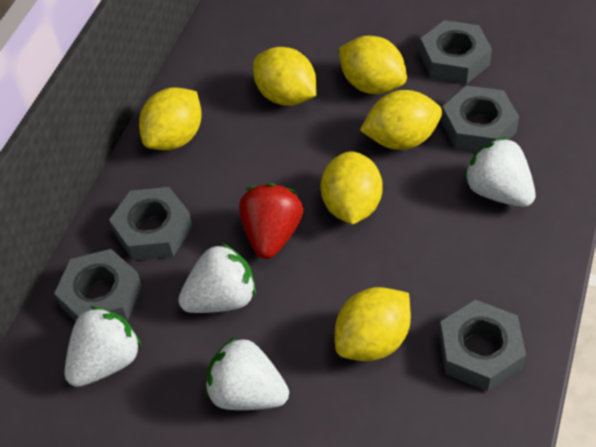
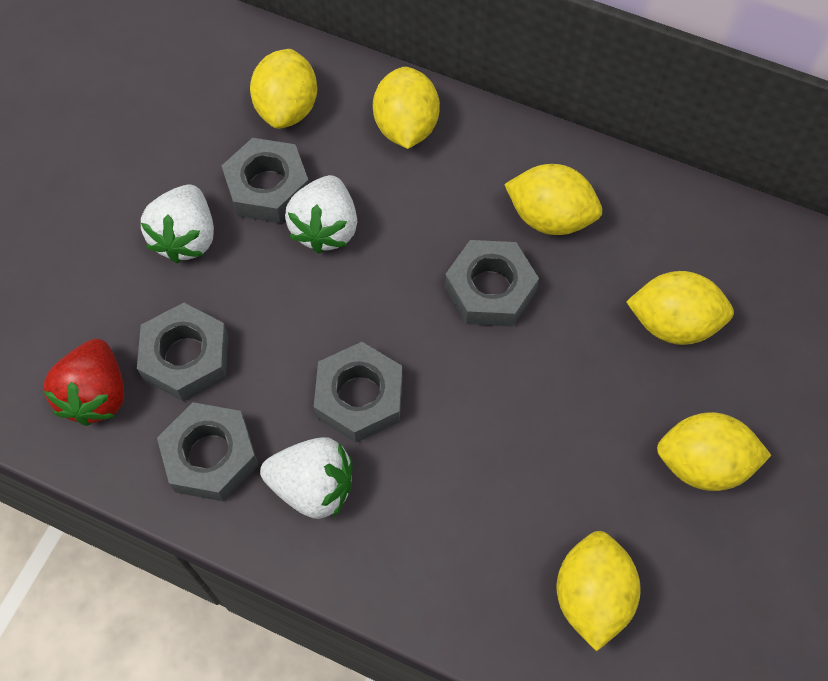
white strawberry: 4 -> 3

